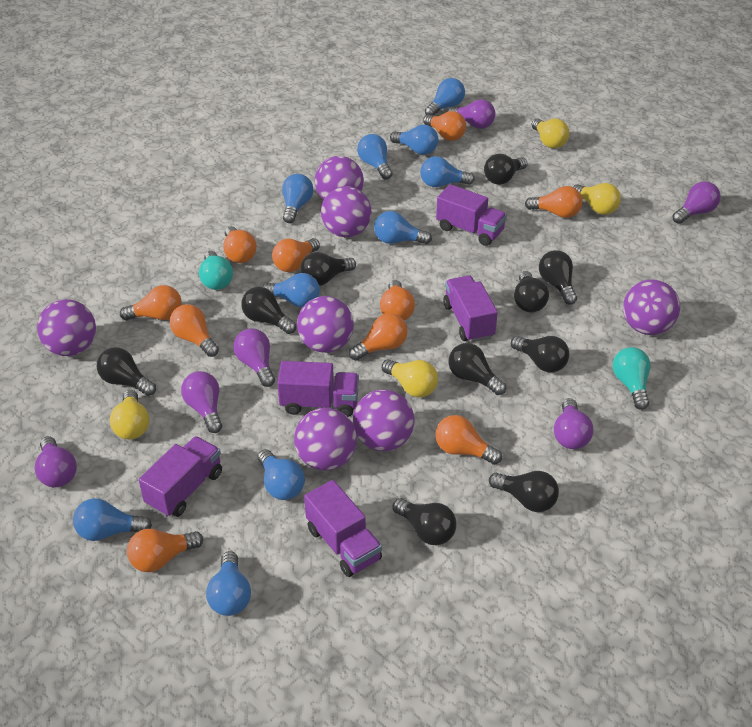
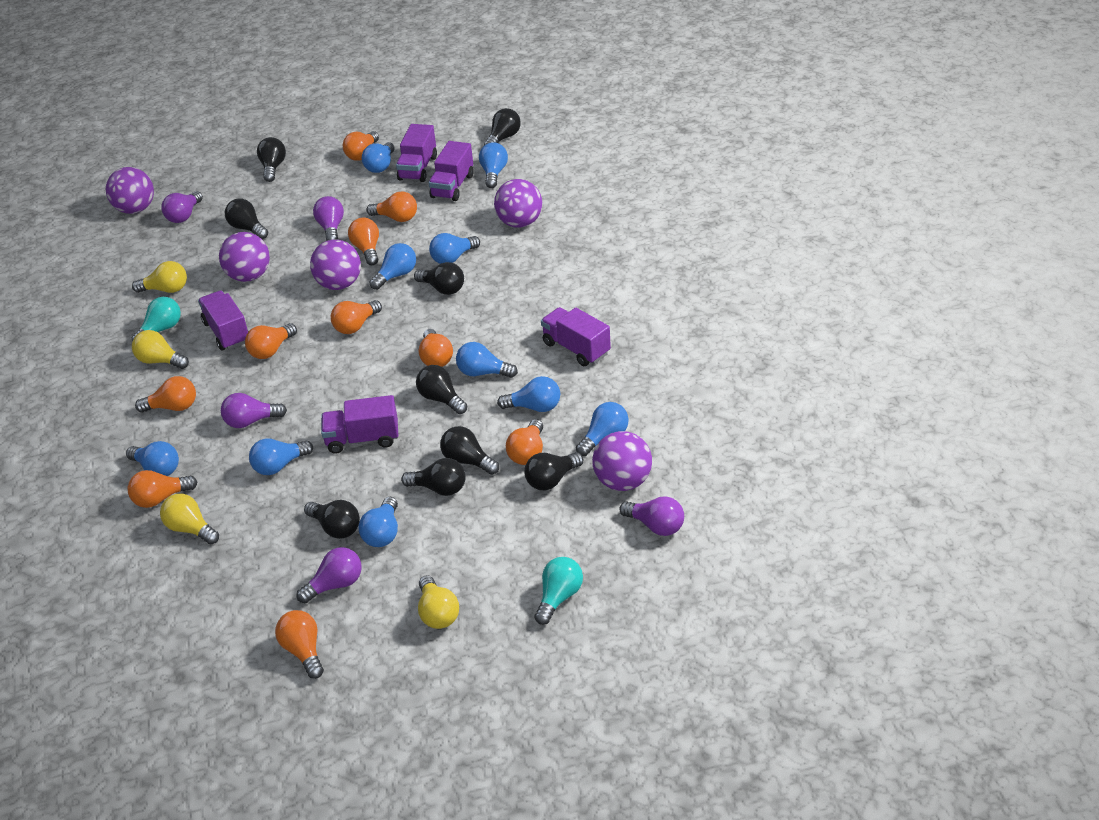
black light bulb: 10 -> 9
purple ball: 7 -> 5
purple light bulb: 6 -> 5

